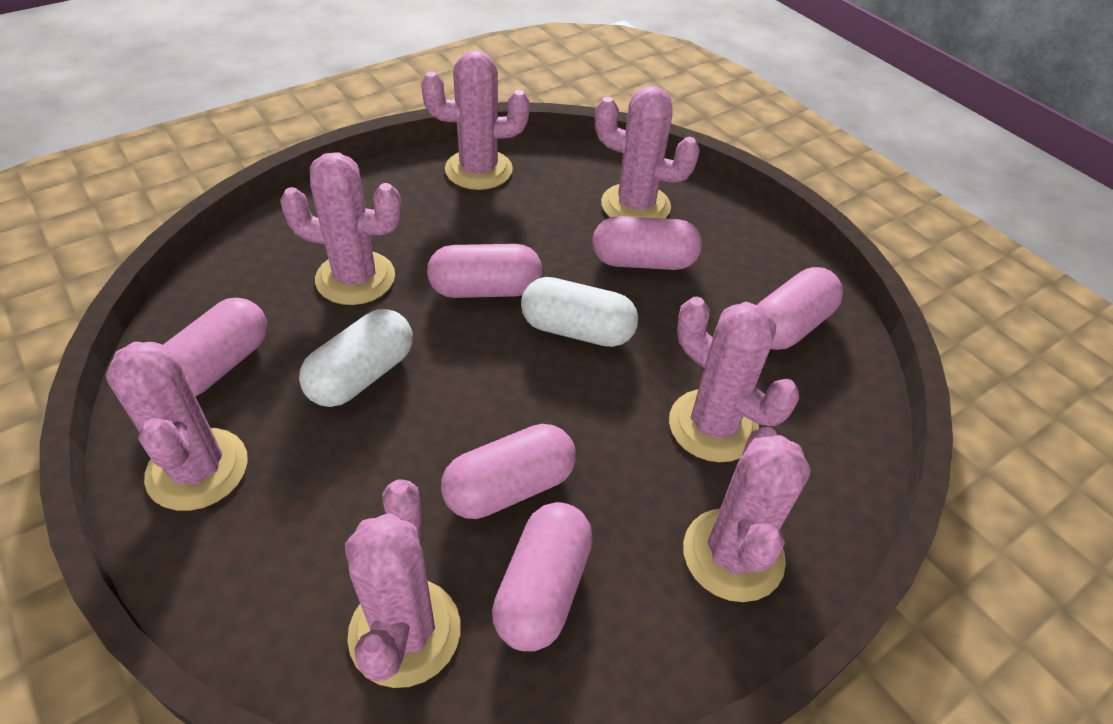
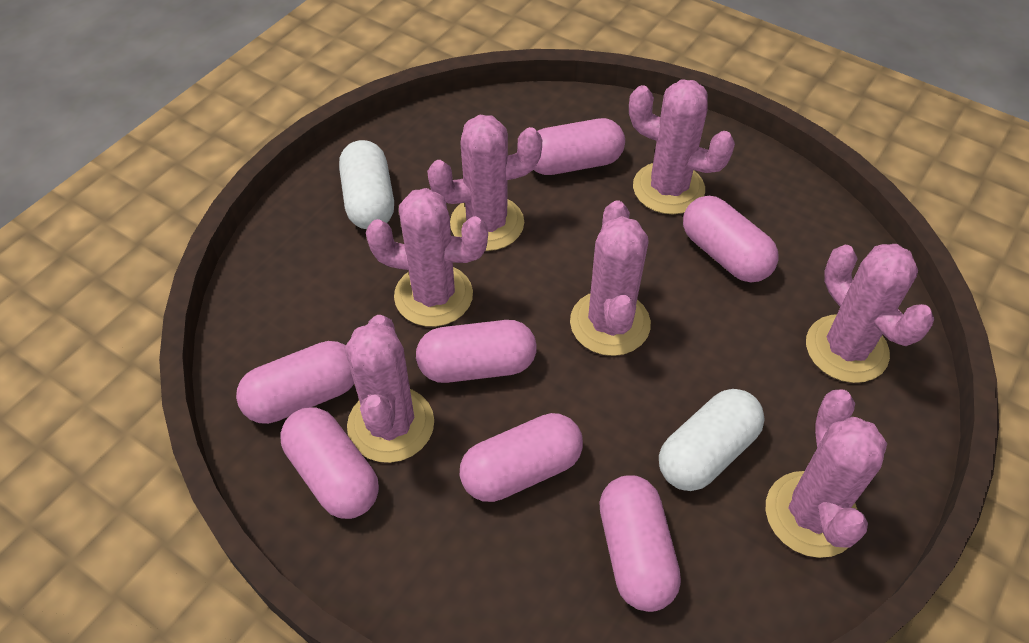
pink capsule: 6 -> 7

